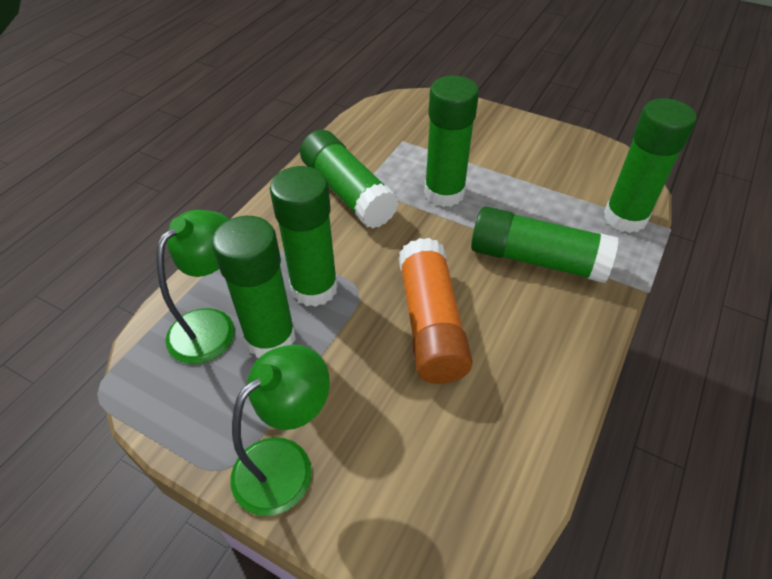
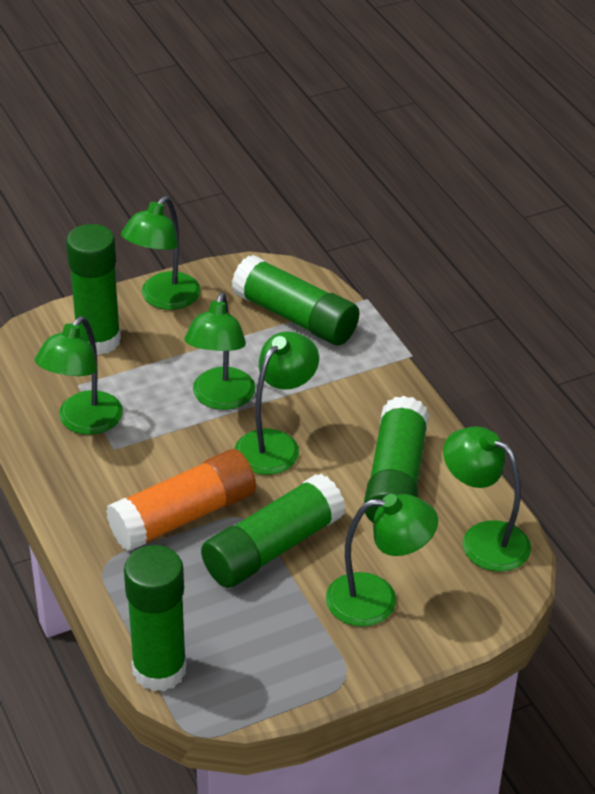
green glue stick: 6 -> 5
green lamp: 2 -> 6

